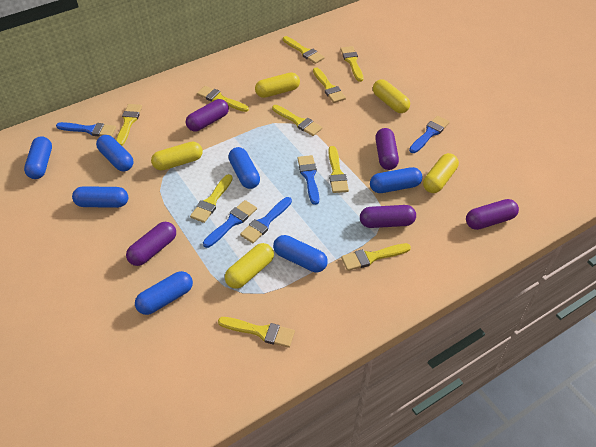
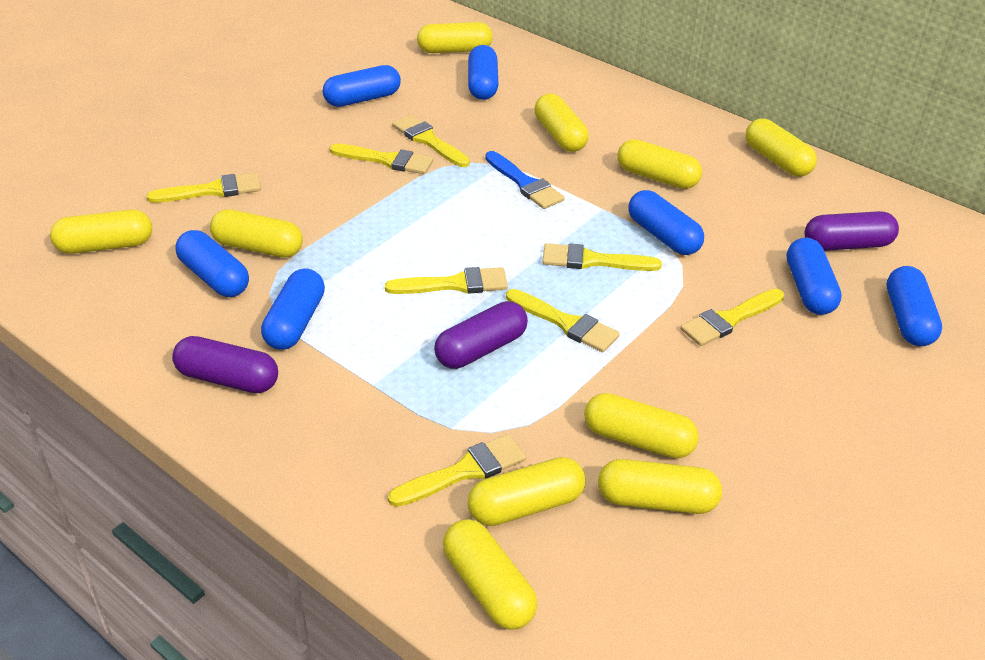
blue brush: 5 -> 1
purple capsule: 5 -> 3
yellow brush: 10 -> 8
yellow capsule: 5 -> 10

